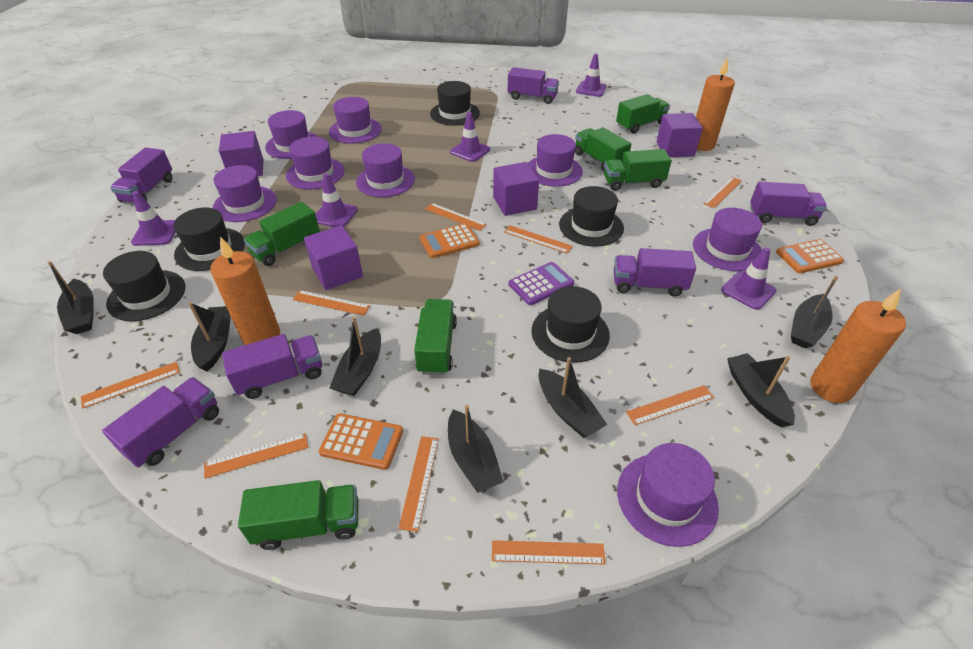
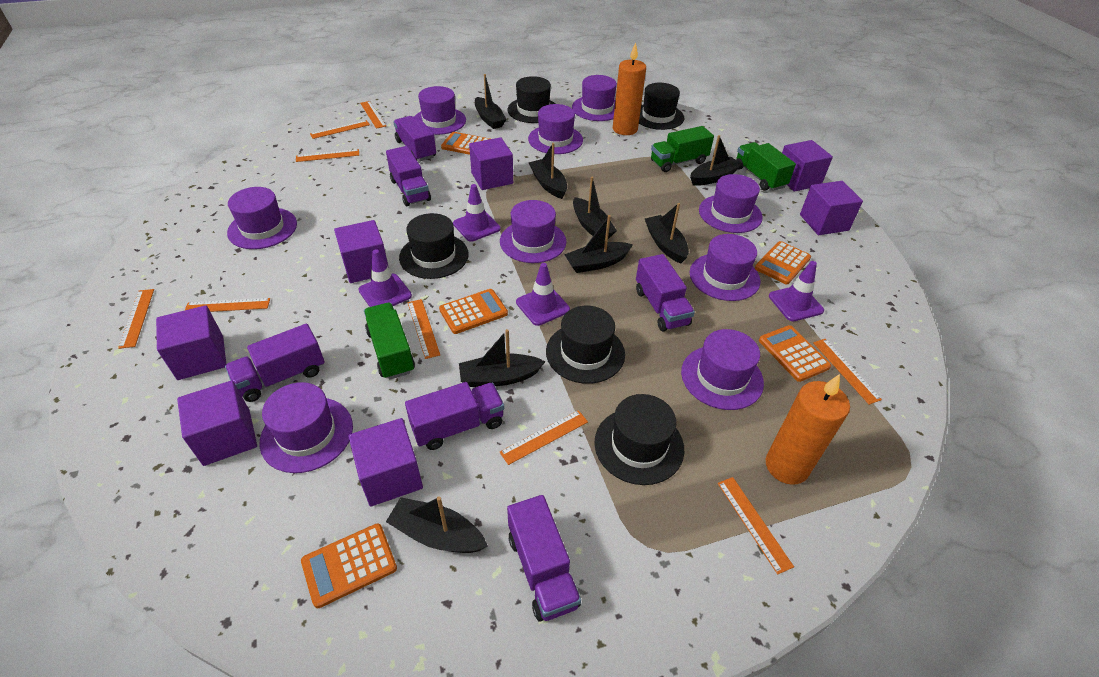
black boat: 7 -> 8
green truck: 6 -> 3
orange calculator: 3 -> 5
orange candle: 3 -> 2
purple calculator: 1 -> 0
purple cube: 4 -> 7
purple hat: 8 -> 9
purple traffic cone: 5 -> 4

